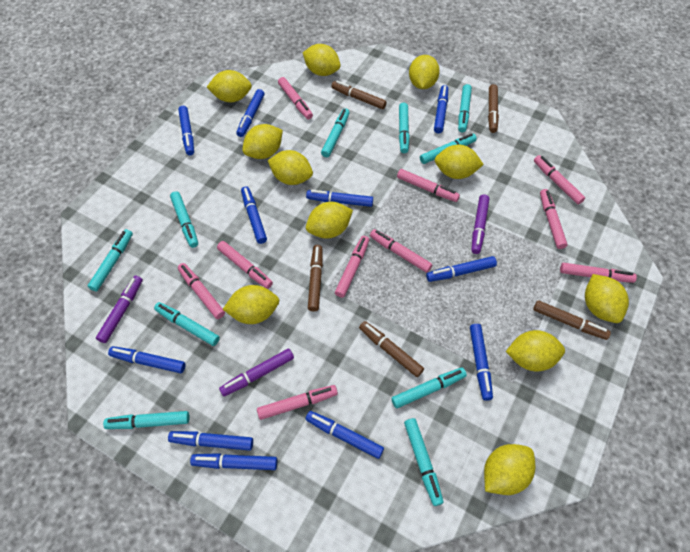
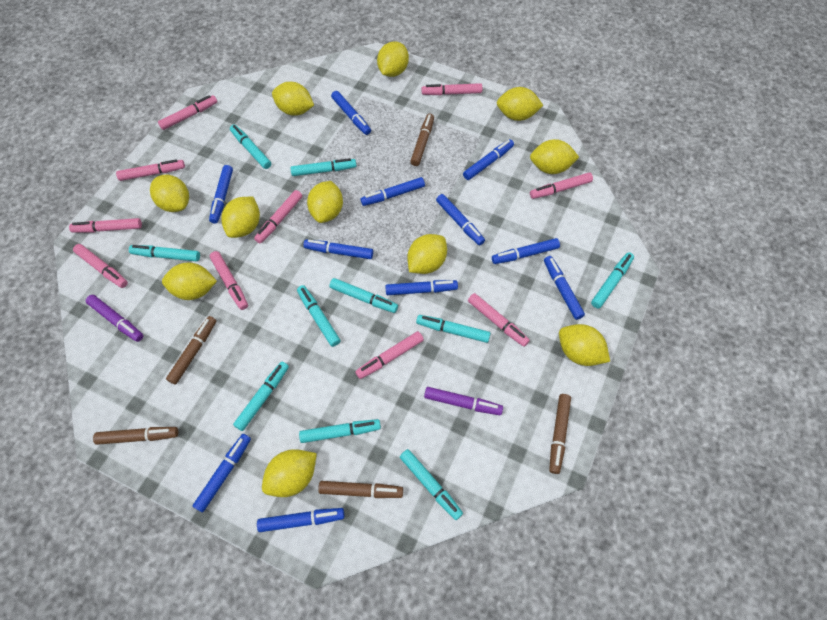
purple marker: 3 -> 2

